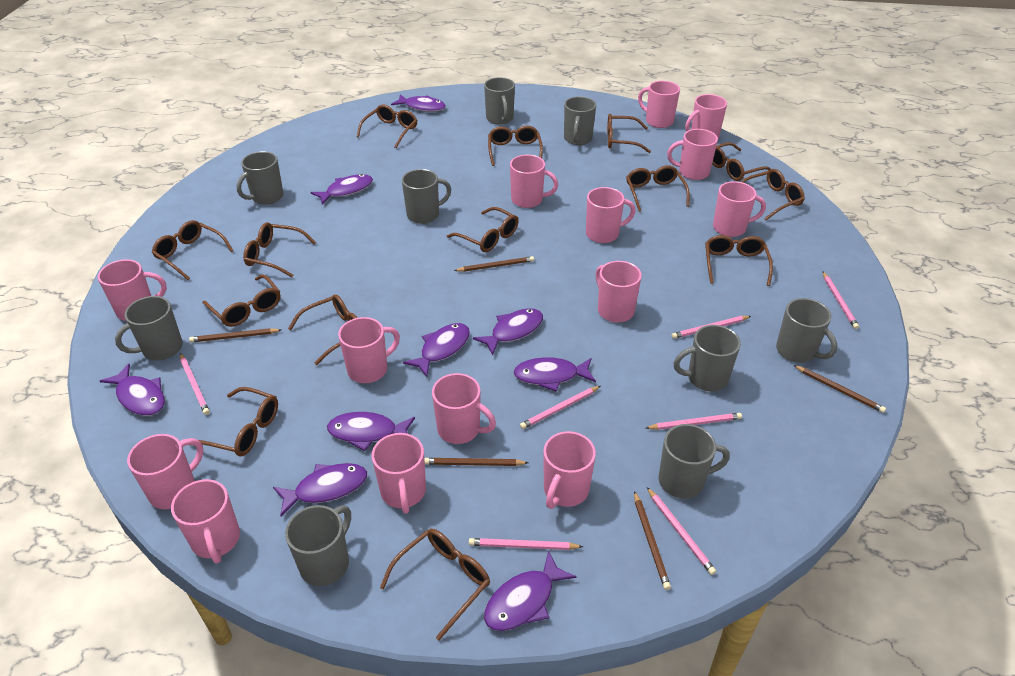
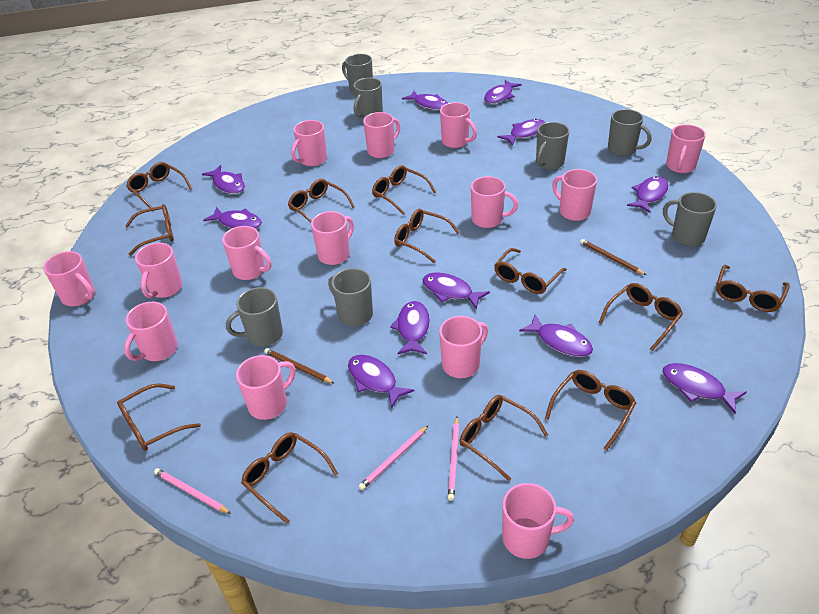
brown glasses: 14 -> 12
brown pencil: 5 -> 2
grey mug: 9 -> 7
pink pencil: 7 -> 3
purple fish: 9 -> 11

